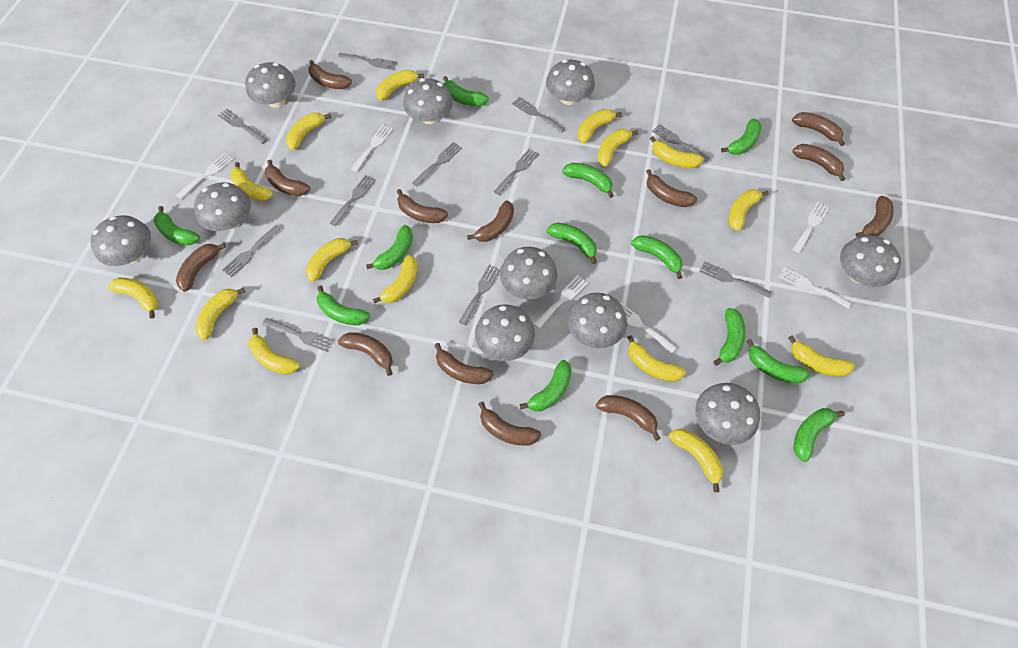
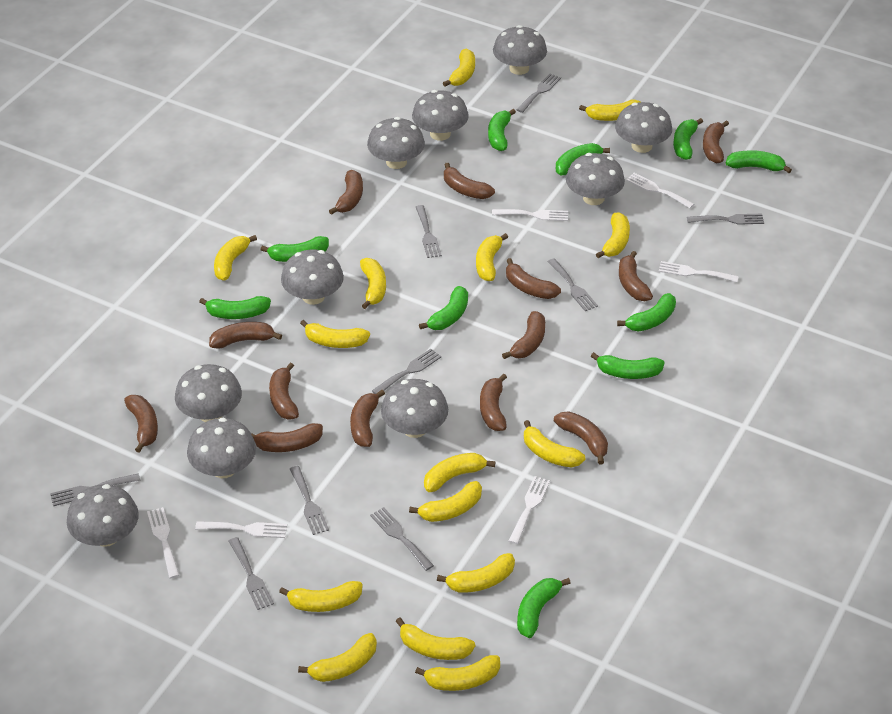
green banana: 12 -> 10
grey fork: 11 -> 9

